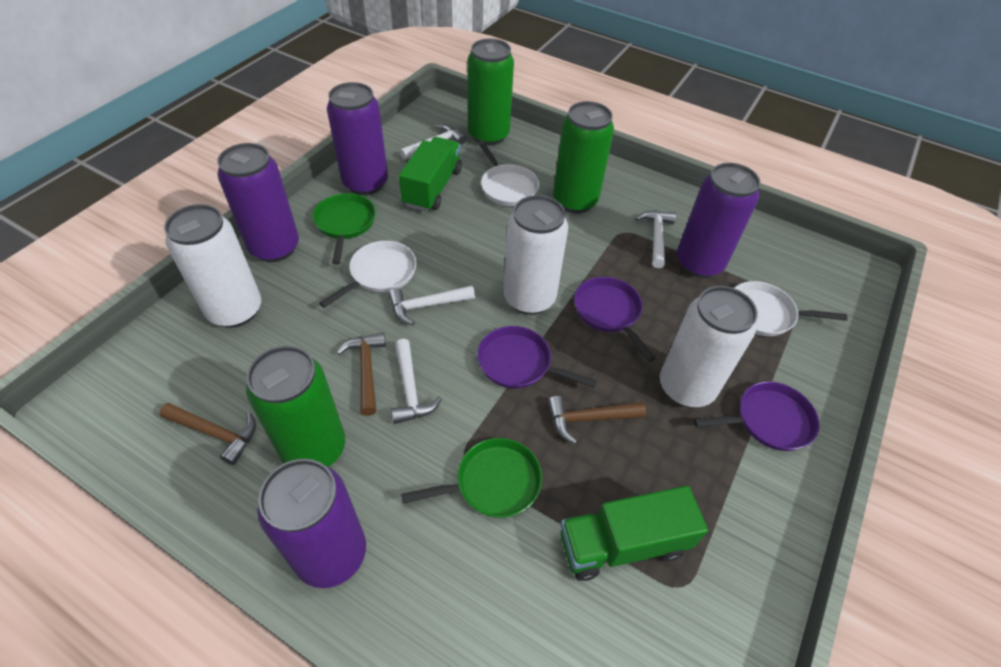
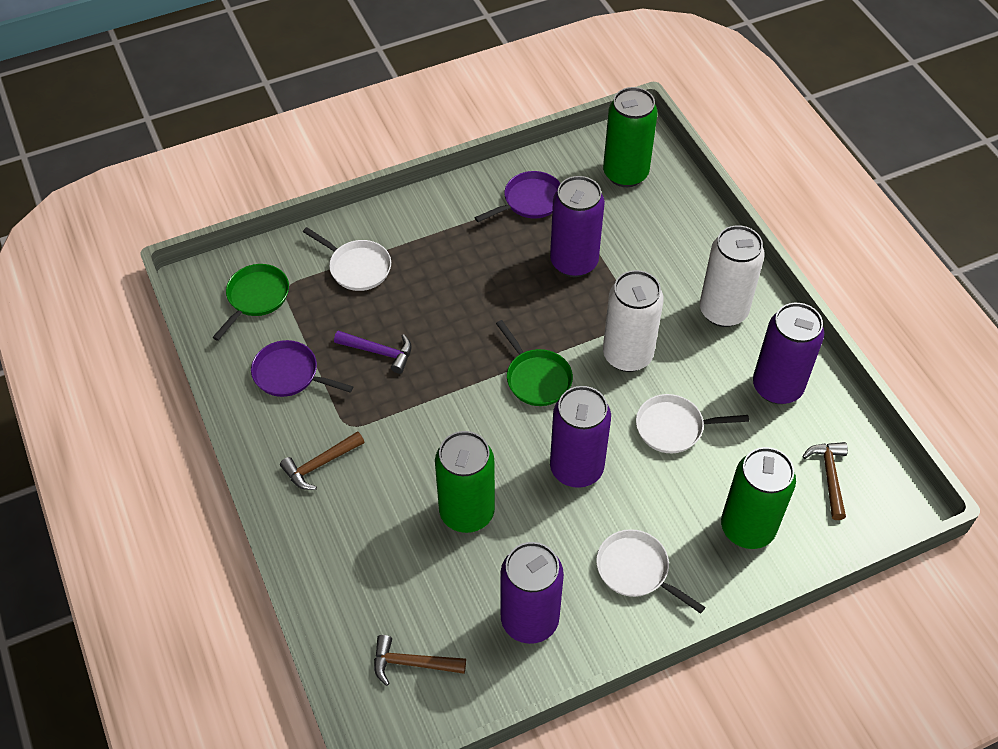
green truck: 2 -> 0
purple hammer: 0 -> 1
purple pan: 3 -> 2
white can: 3 -> 2
white hammer: 4 -> 0

